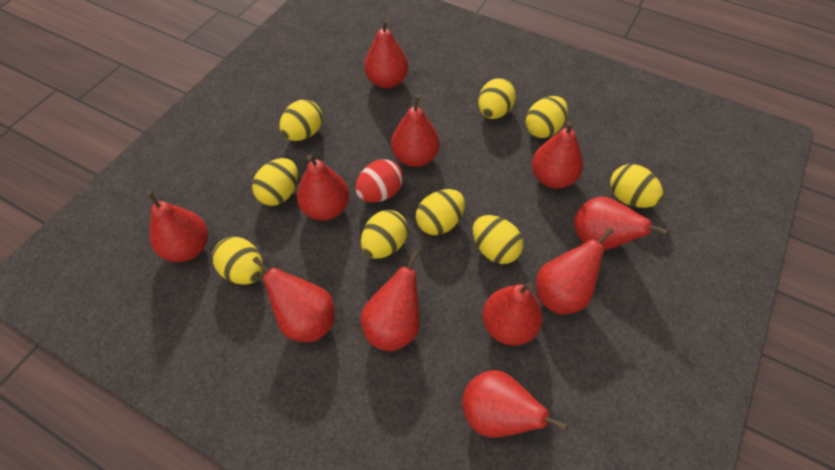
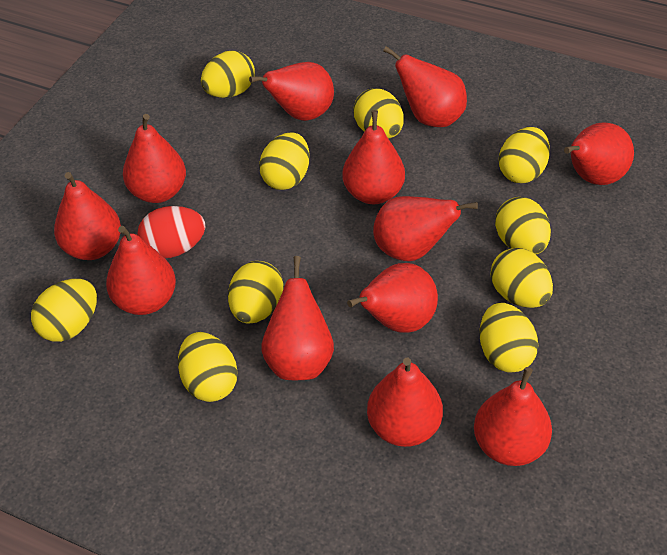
red pear: 11 -> 12
yellow egg: 9 -> 10

